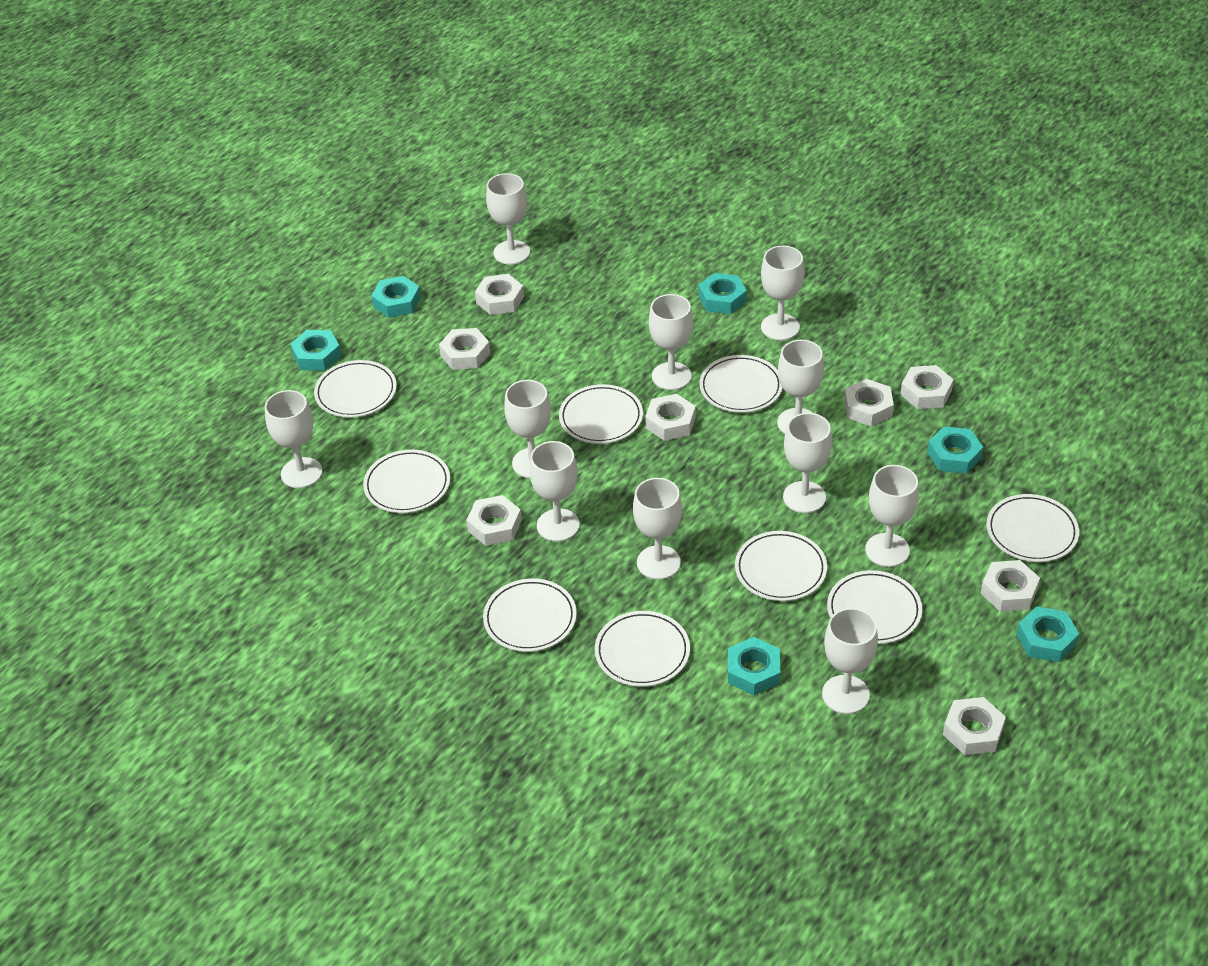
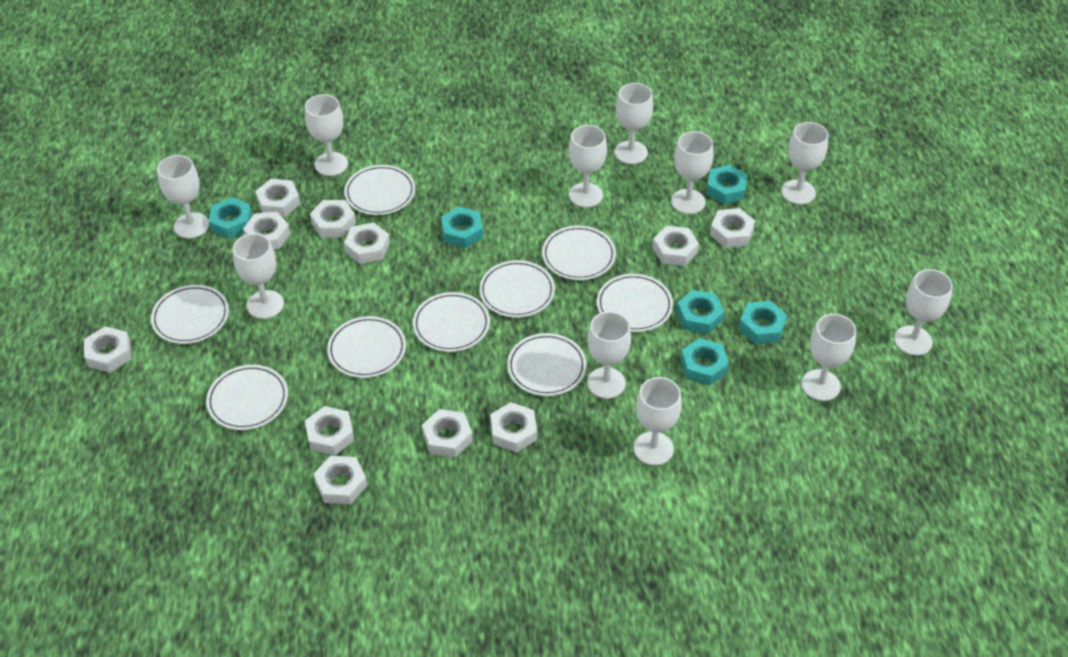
white nut: 8 -> 11

